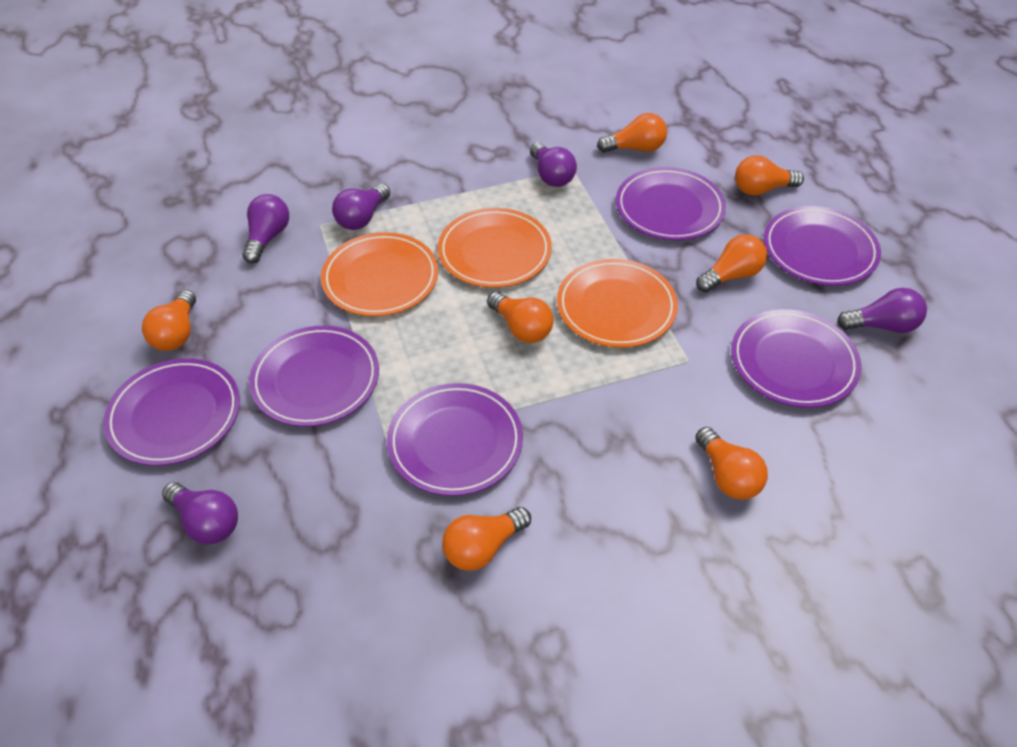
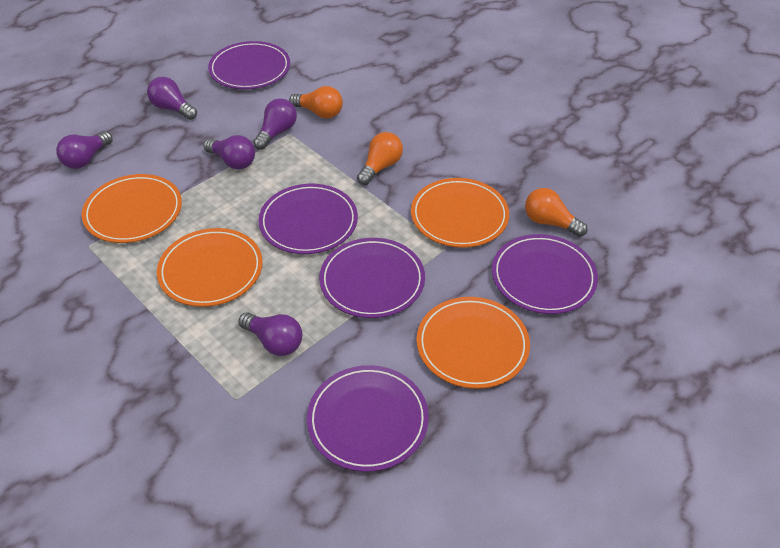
orange light bulb: 7 -> 3
orange plate: 3 -> 4
purple plate: 6 -> 5

